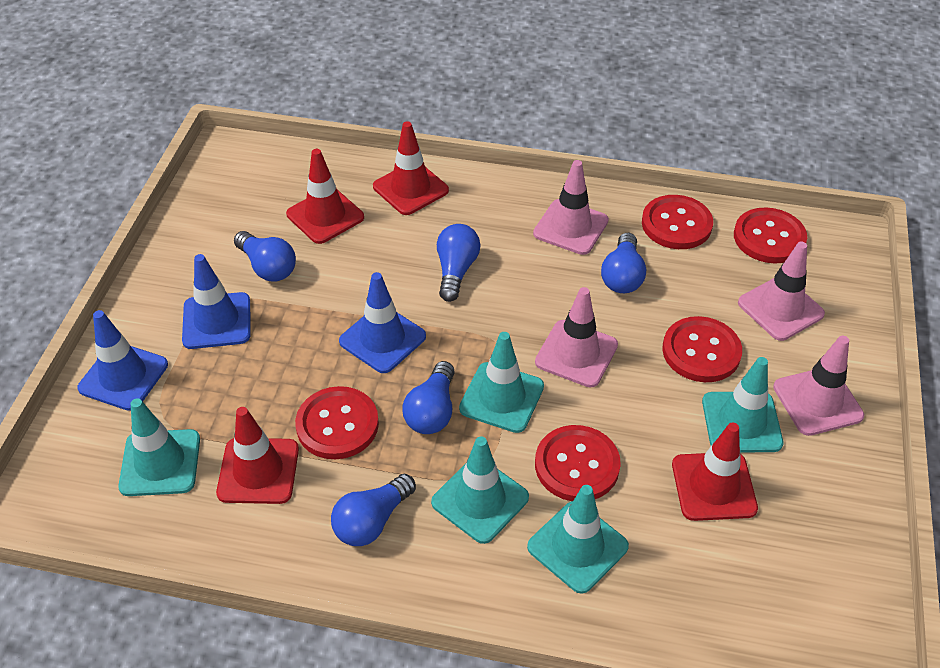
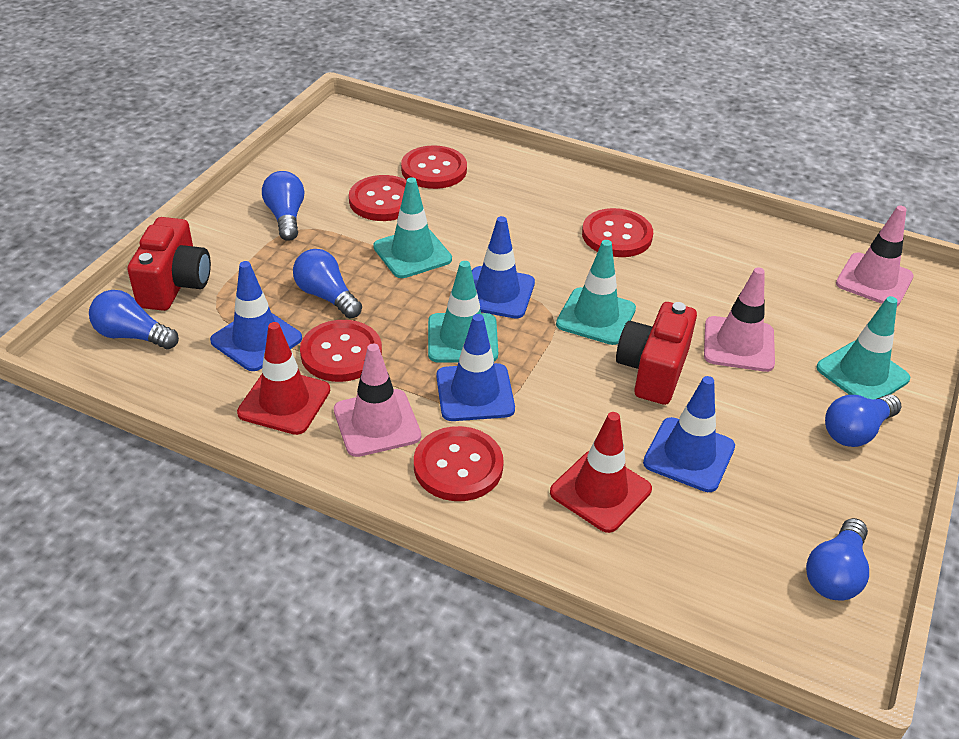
blue traffic cone: 3 -> 4
pink traffic cone: 4 -> 3
red camera: 0 -> 2
red traffic cone: 4 -> 2
turquoise traffic cone: 5 -> 4

